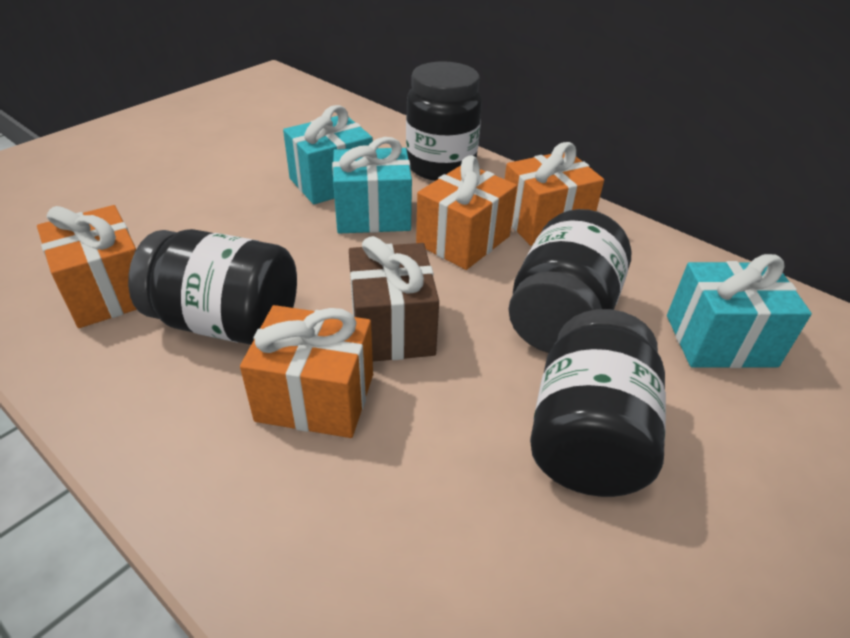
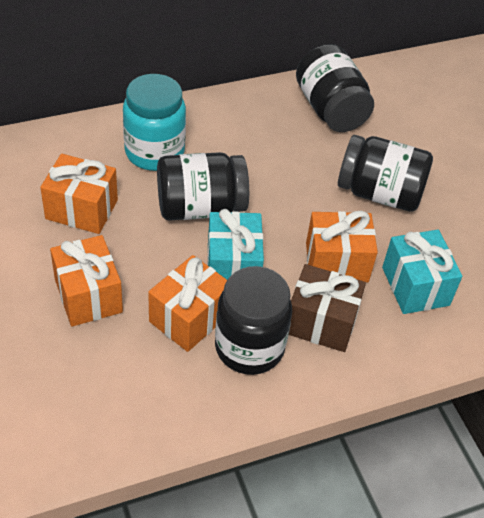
turquoise gift: 3 -> 2
turquoise jar: 0 -> 1

